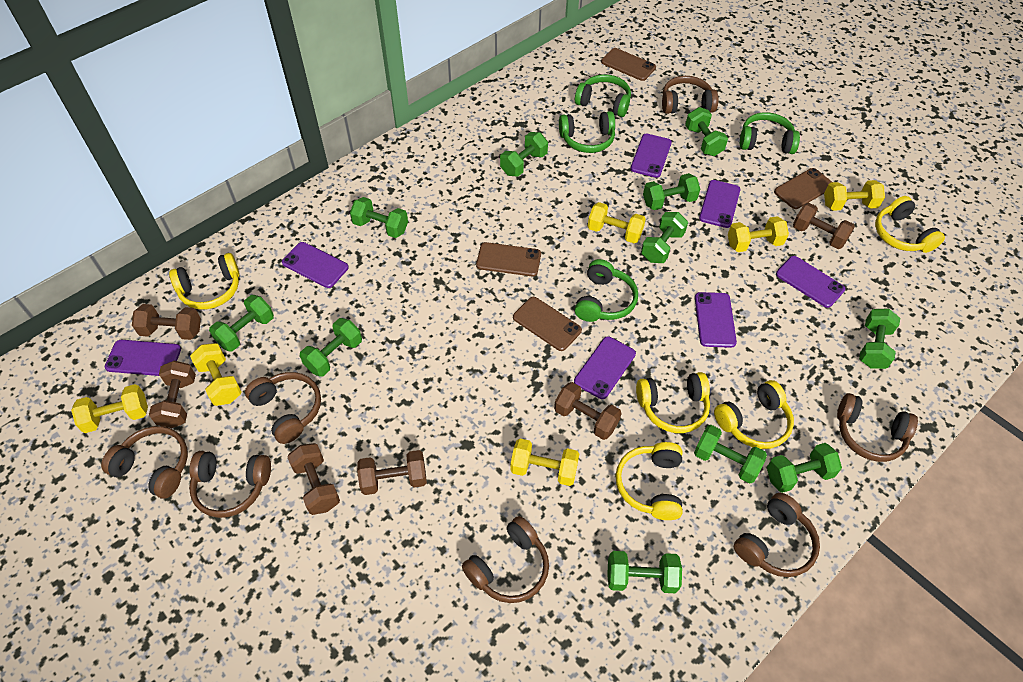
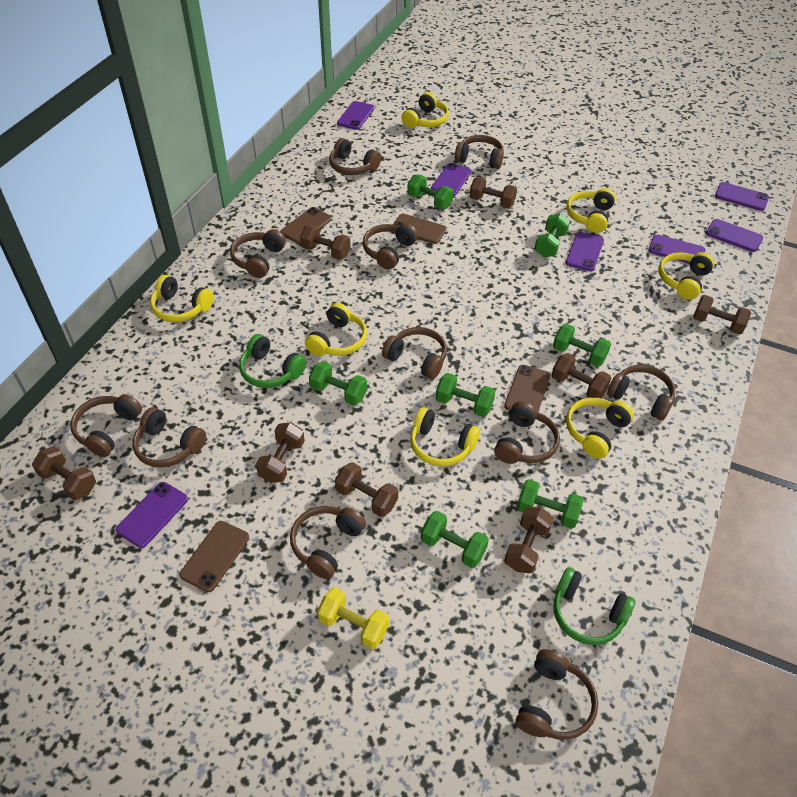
brown dumbbell: 6 -> 8
brown headphones: 7 -> 11
green dumbbell: 11 -> 7
green headphones: 4 -> 2
yellow dumbbell: 6 -> 1
yellow headphones: 5 -> 7

